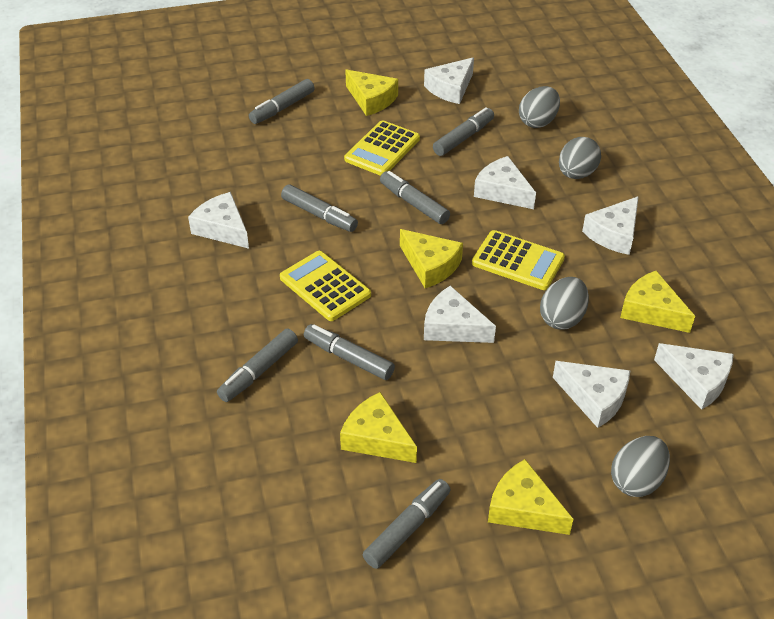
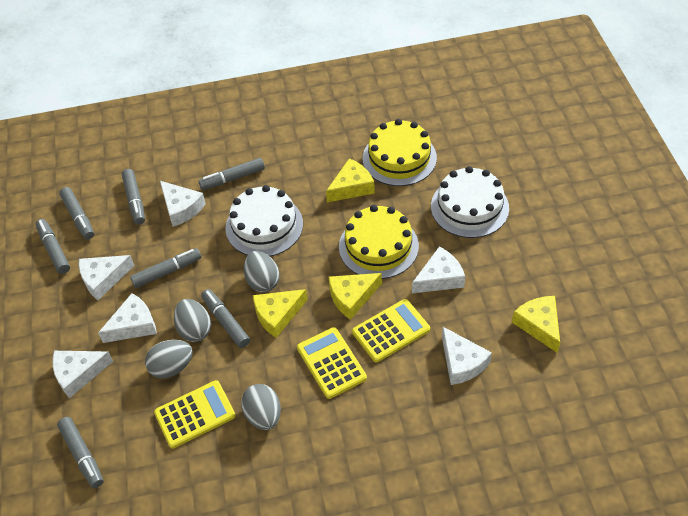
white cake: 0 -> 2
white cheese: 7 -> 6
yellow cake: 0 -> 2
yellow cheese: 5 -> 4

